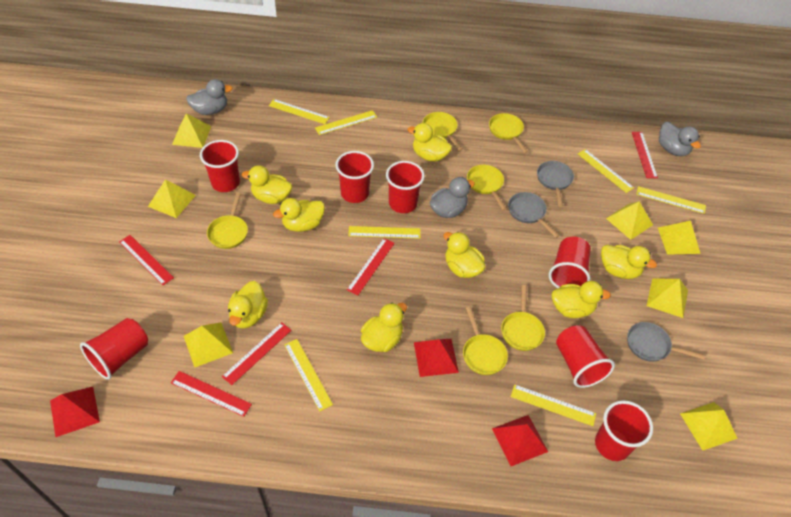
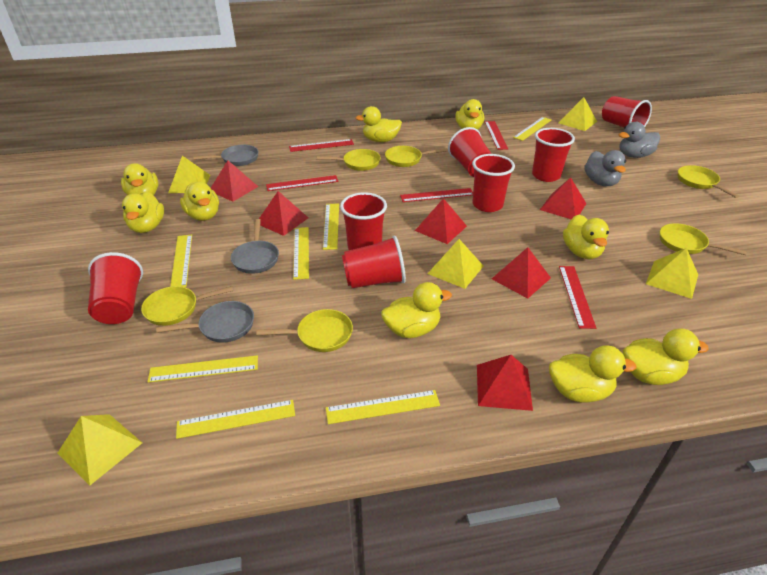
grey duck: 3 -> 2
red pyramid: 3 -> 6
yellow duck: 8 -> 9
yellow pyramid: 7 -> 5

